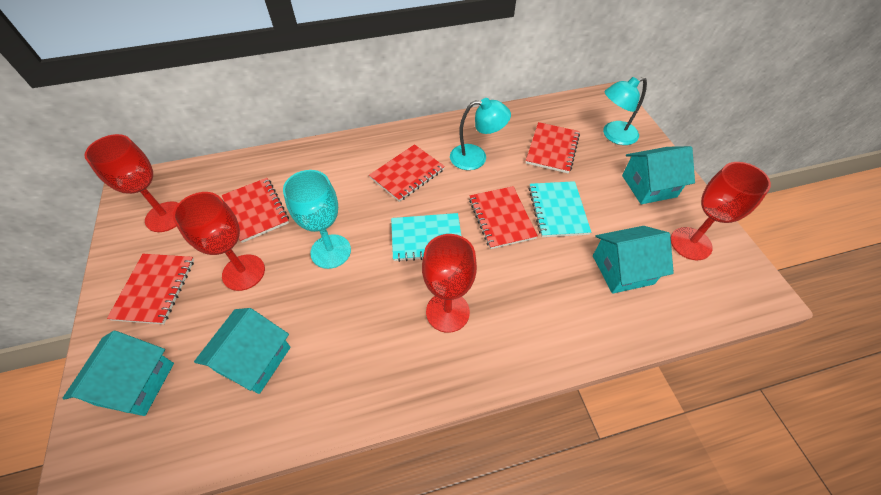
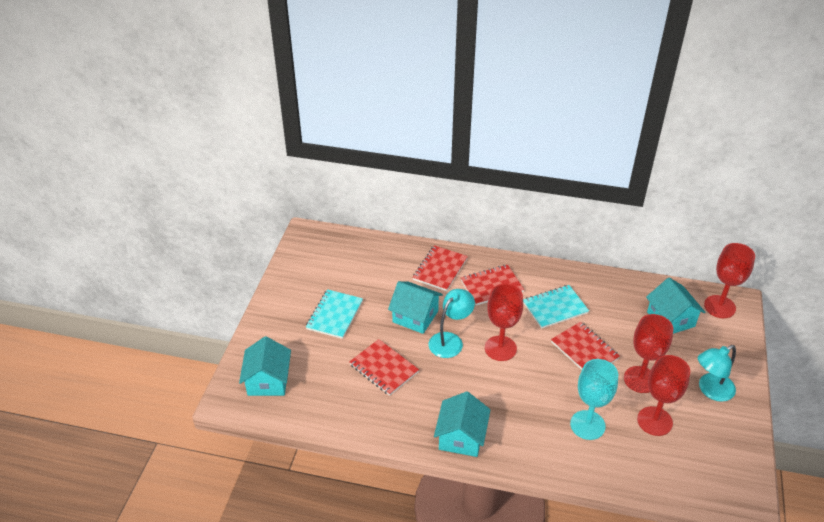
red notebook: 5 -> 4

